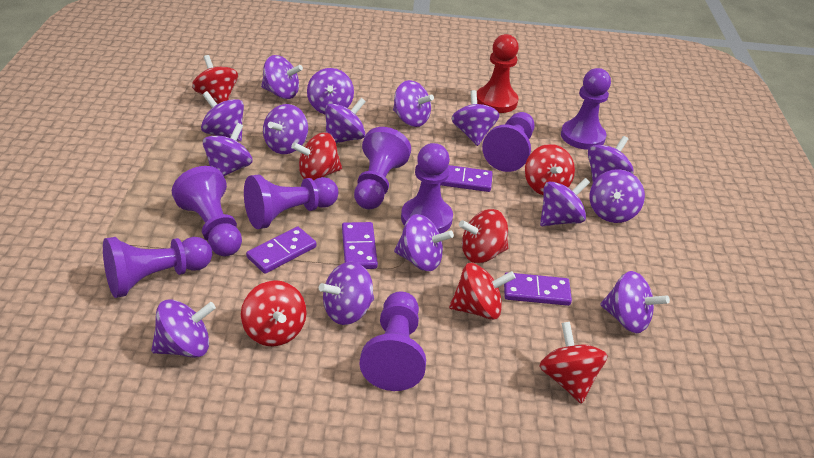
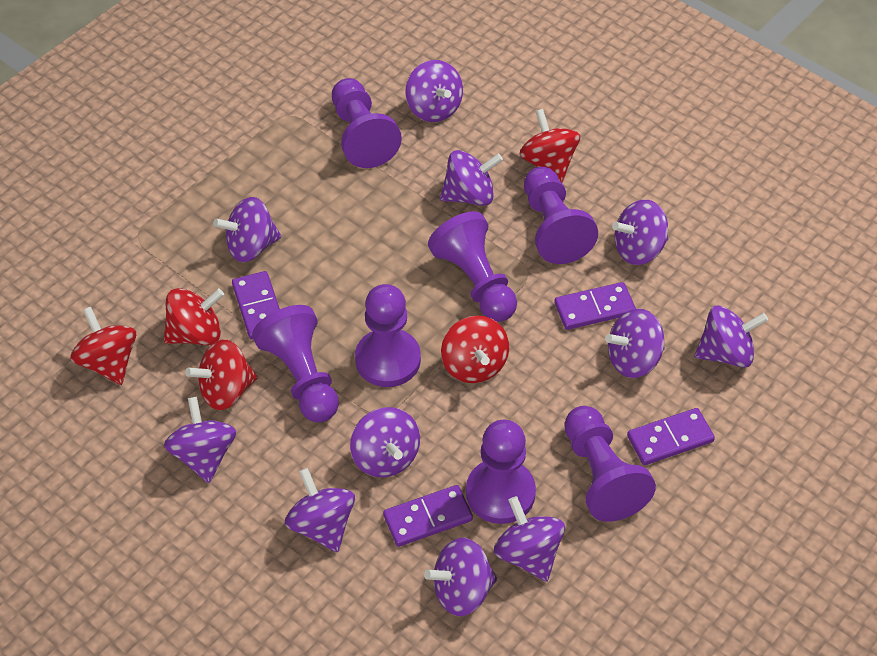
purple pawn: 8 -> 7
purple spinning top: 15 -> 11
red pawn: 1 -> 0
red spinning top: 7 -> 5

